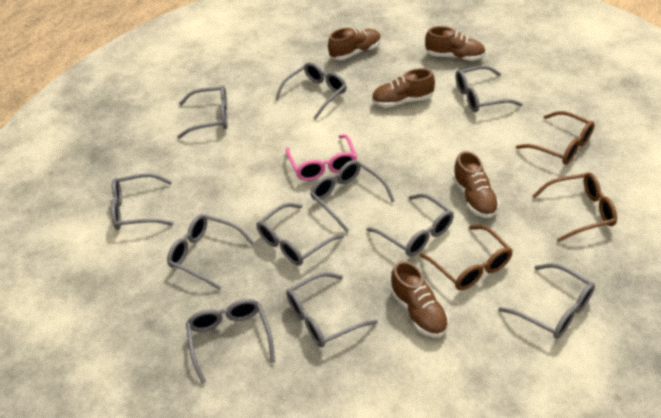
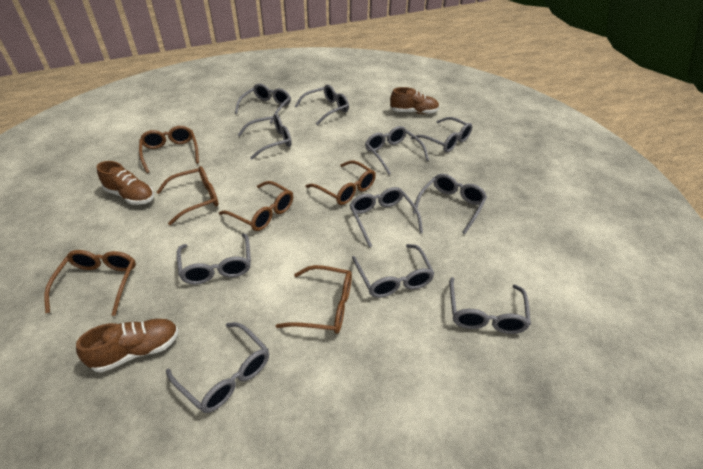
brown glasses: 3 -> 6
brown shoe: 5 -> 3
pink glasses: 1 -> 0

